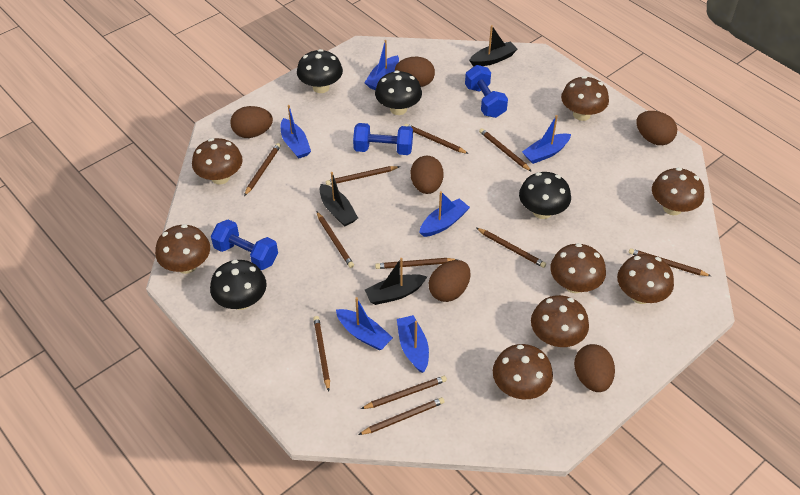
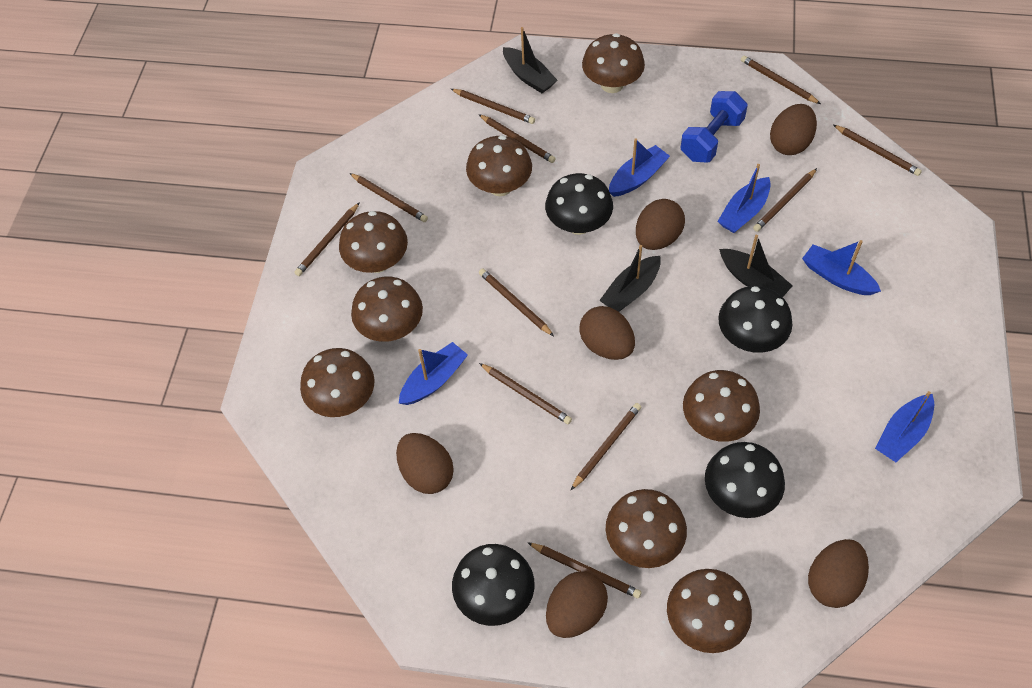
blue boat: 6 -> 5
blue dumbbell: 3 -> 1

